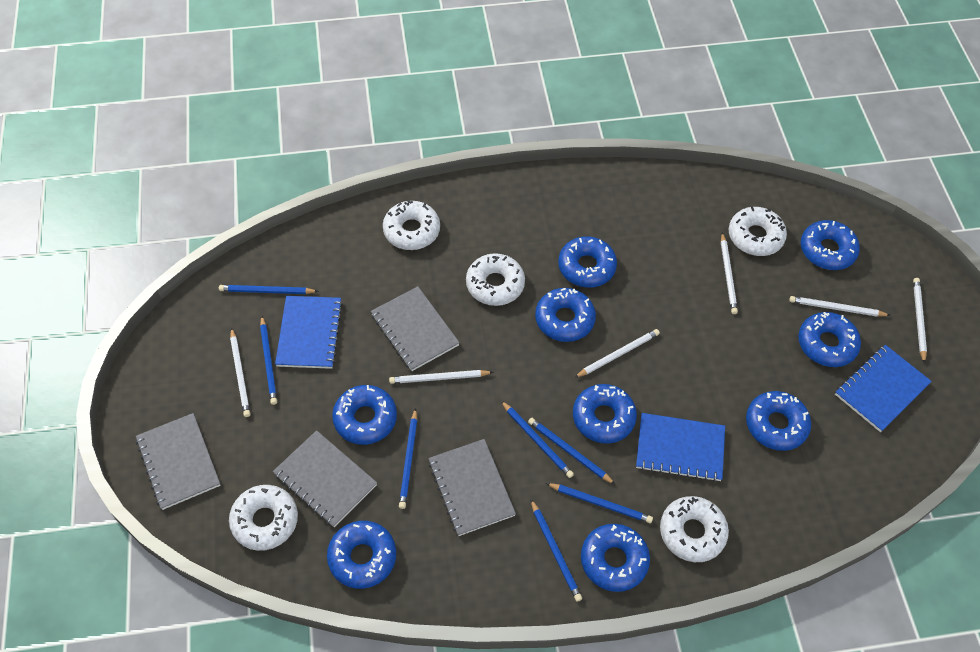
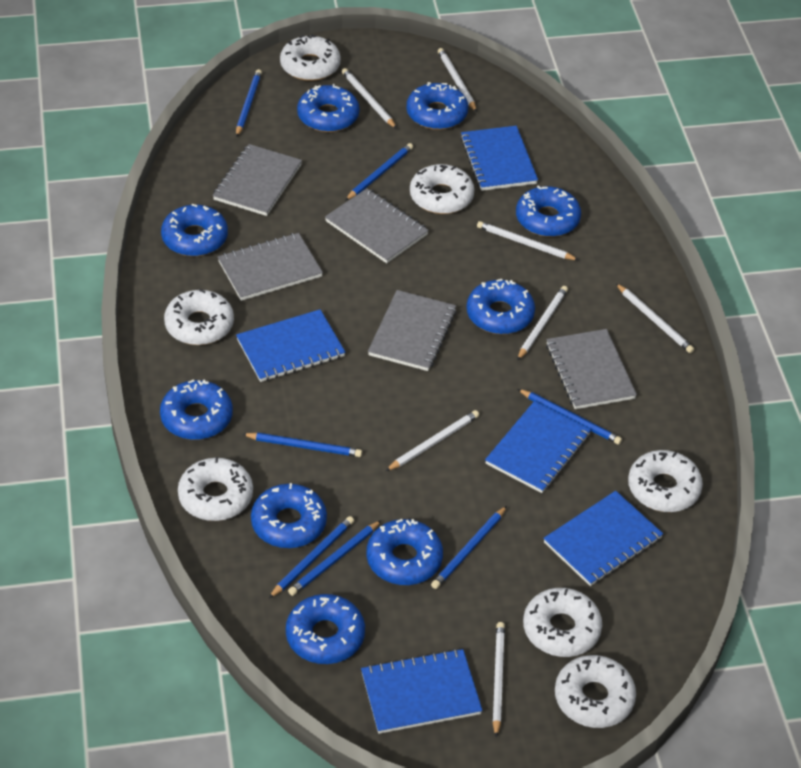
blue notebook: 3 -> 5
grey notebook: 4 -> 5
white donut: 5 -> 7
white pencil: 6 -> 7

